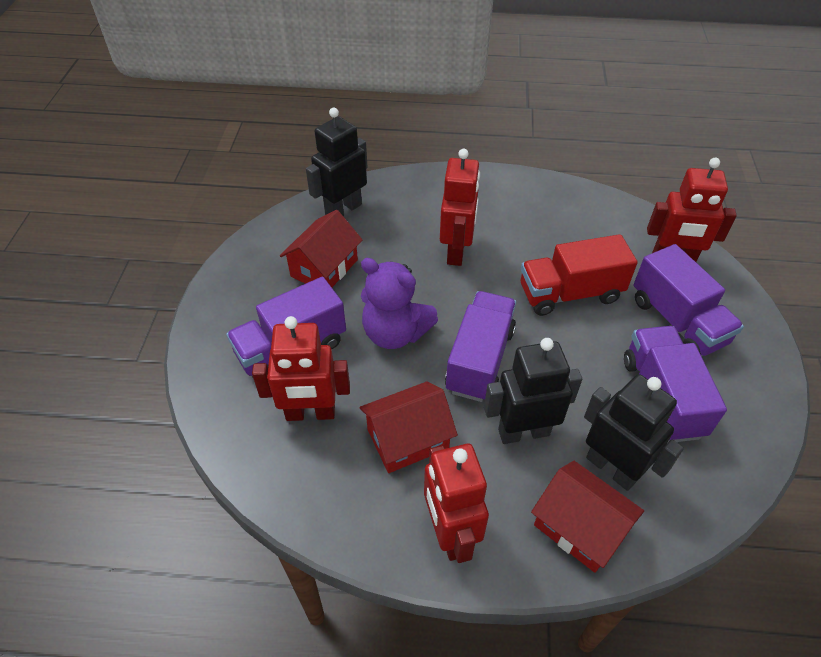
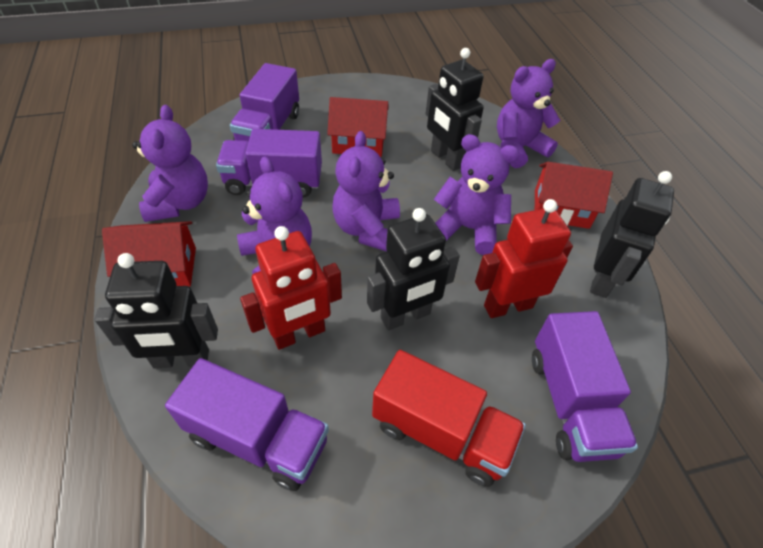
black robot: 3 -> 4
purple teddy bear: 1 -> 5
red robot: 4 -> 2

